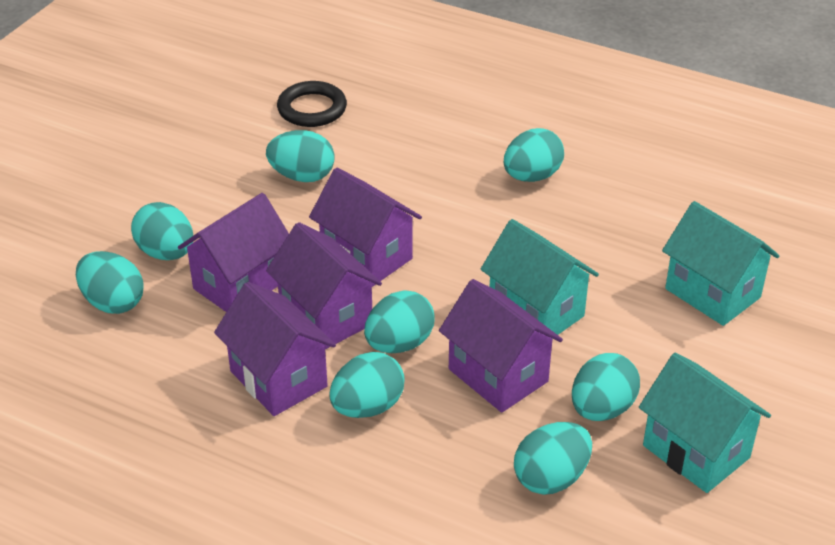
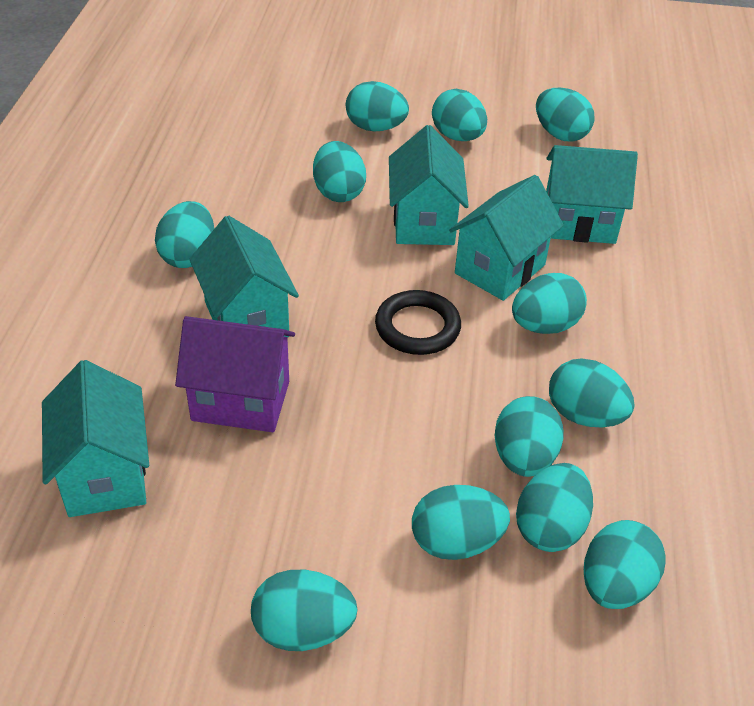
purple house: 5 -> 1
turquoise egg: 8 -> 12
turquoise house: 3 -> 5

